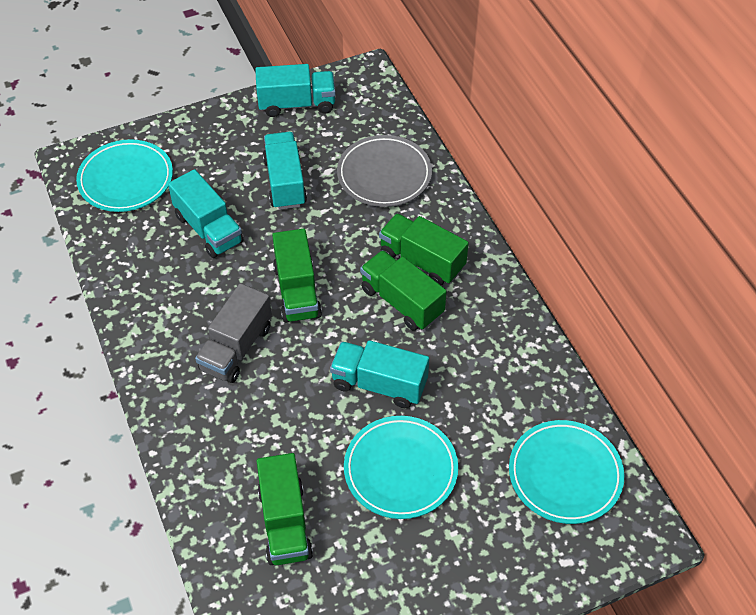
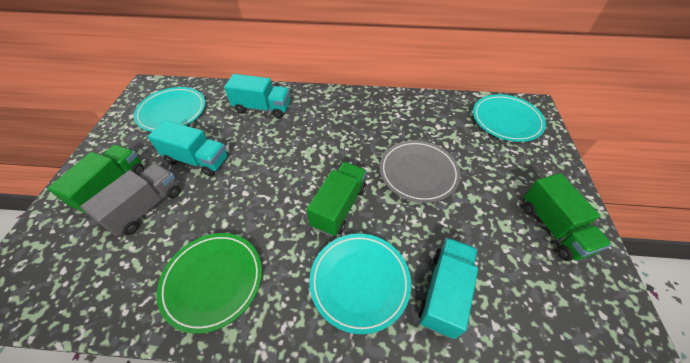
green plate: 0 -> 1
green truck: 4 -> 3
turquoise truck: 4 -> 3

